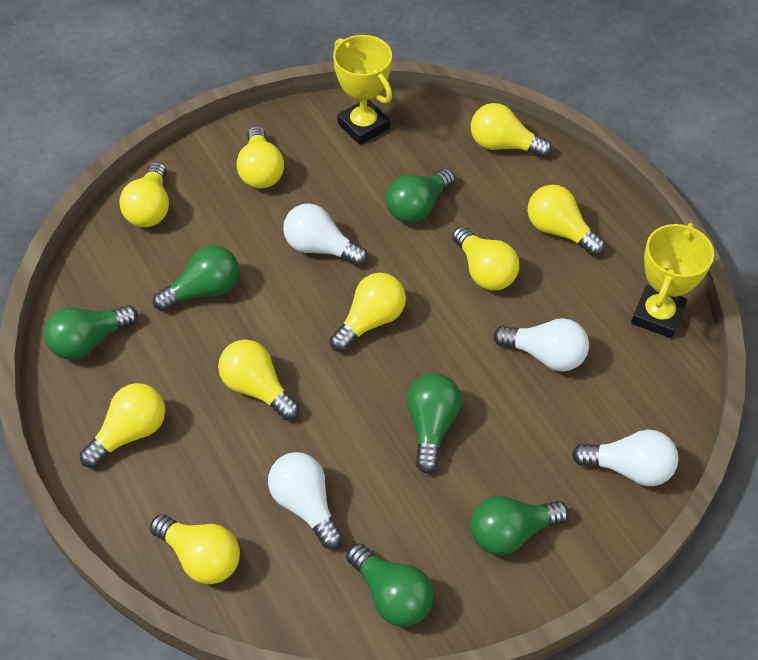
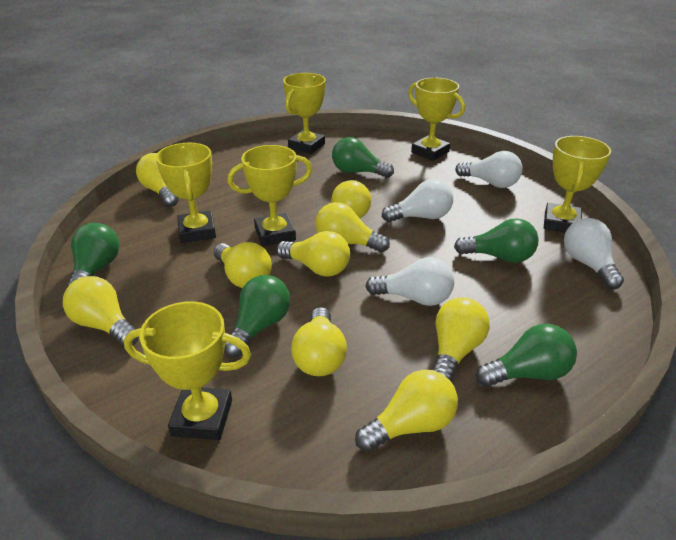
green light bulb: 6 -> 5
yellow trophy: 2 -> 6

